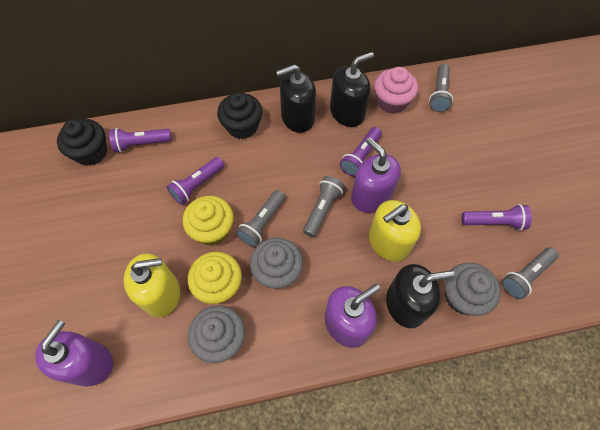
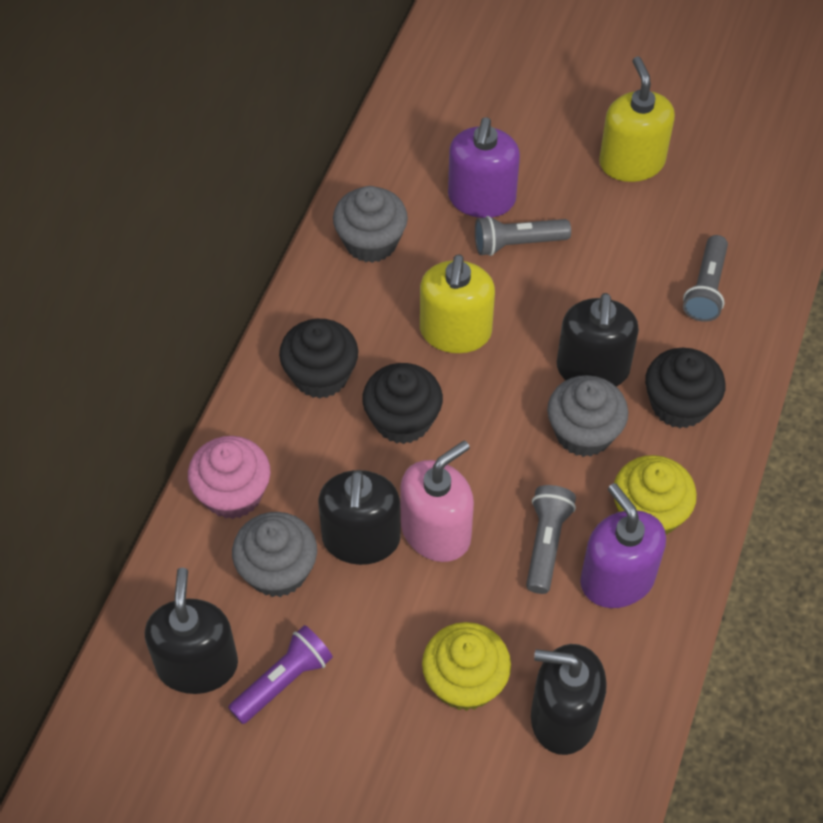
black cupcake: 2 -> 3
black soap dispenser: 3 -> 4
grey flashlight: 4 -> 3
pink soap dispenser: 0 -> 1
purple flashlight: 4 -> 1
purple soap dispenser: 3 -> 2

